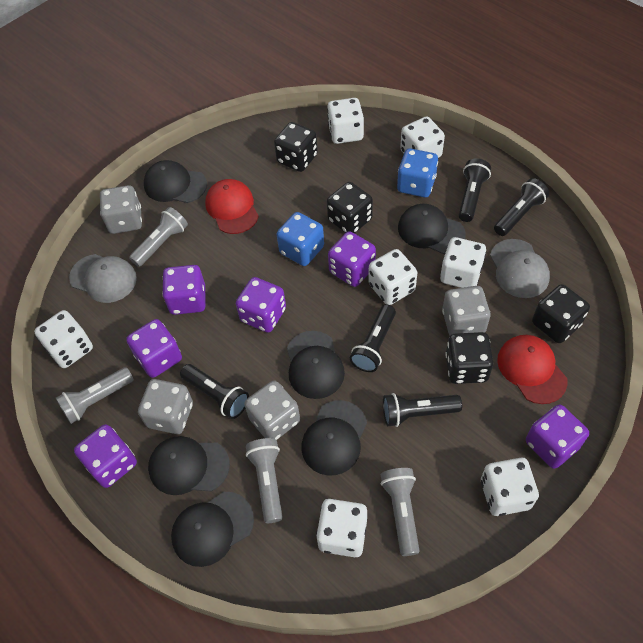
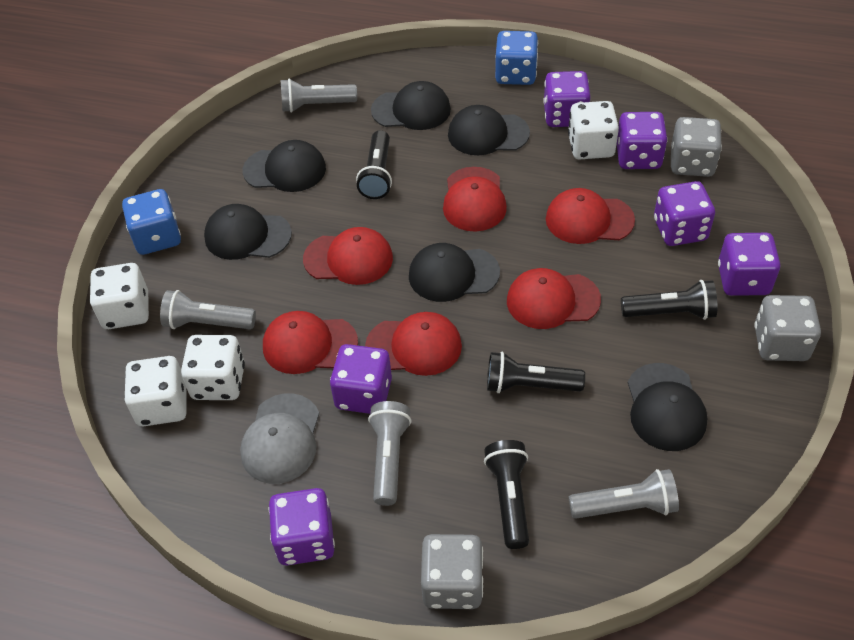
black dice: 4 -> 0
black flashlight: 5 -> 4
grey cap: 2 -> 1
grey dice: 4 -> 3
red cap: 2 -> 6
white dice: 7 -> 4

